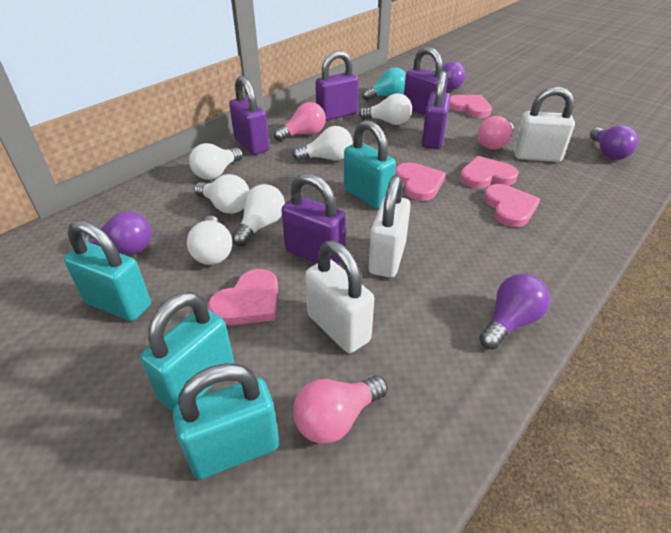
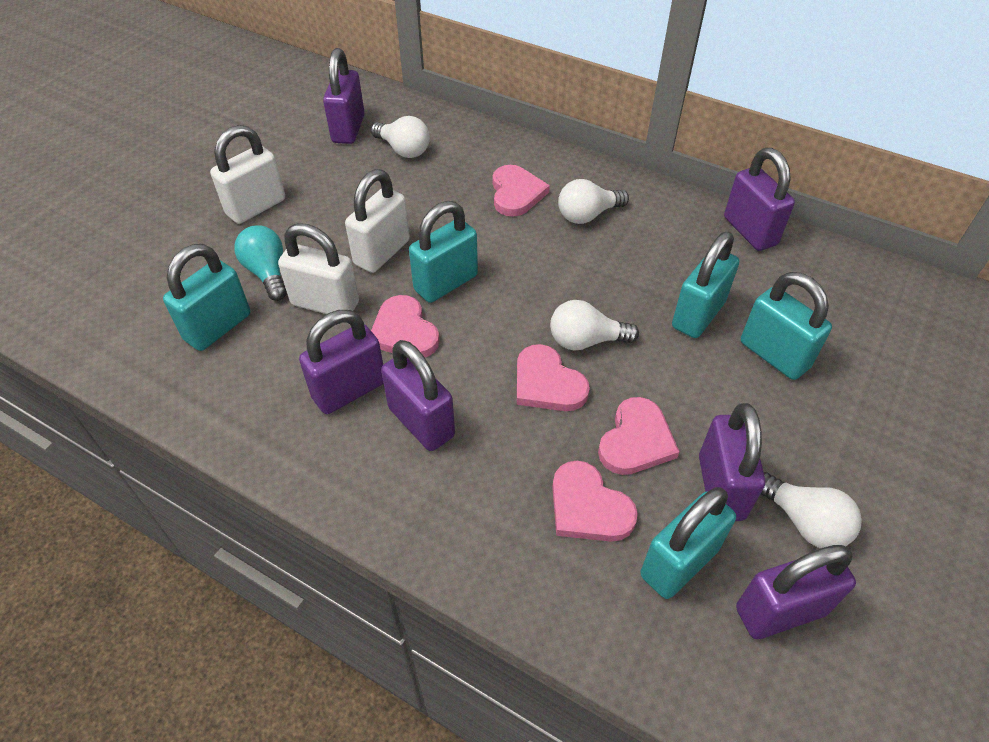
pink light bulb: 3 -> 0
purple light bulb: 4 -> 0
purple padlock: 5 -> 6
turquoise padlock: 4 -> 5
white light bulb: 6 -> 4

